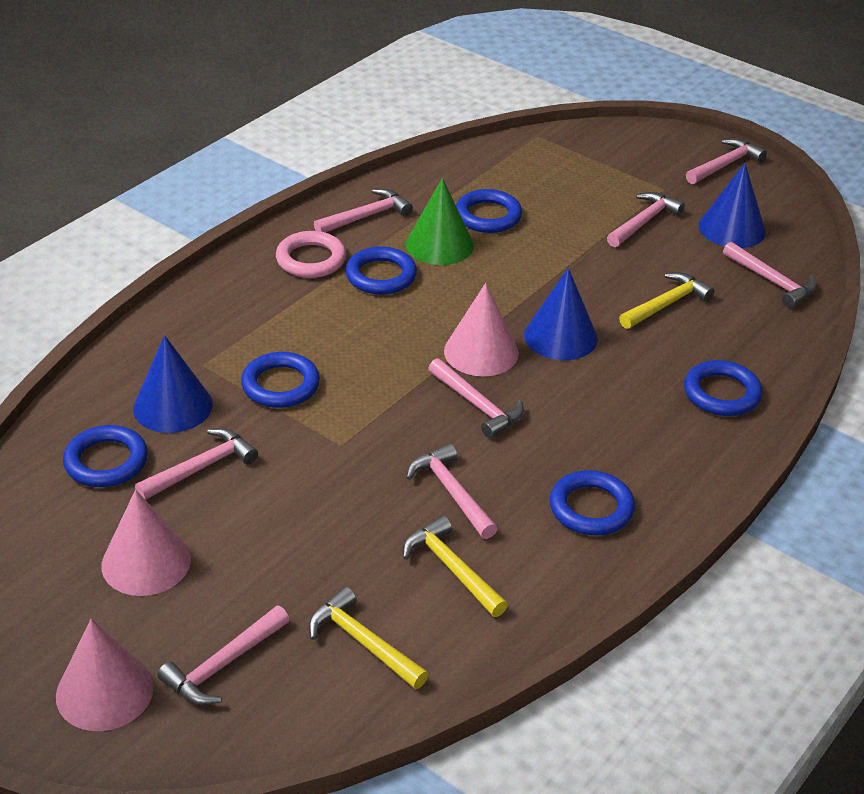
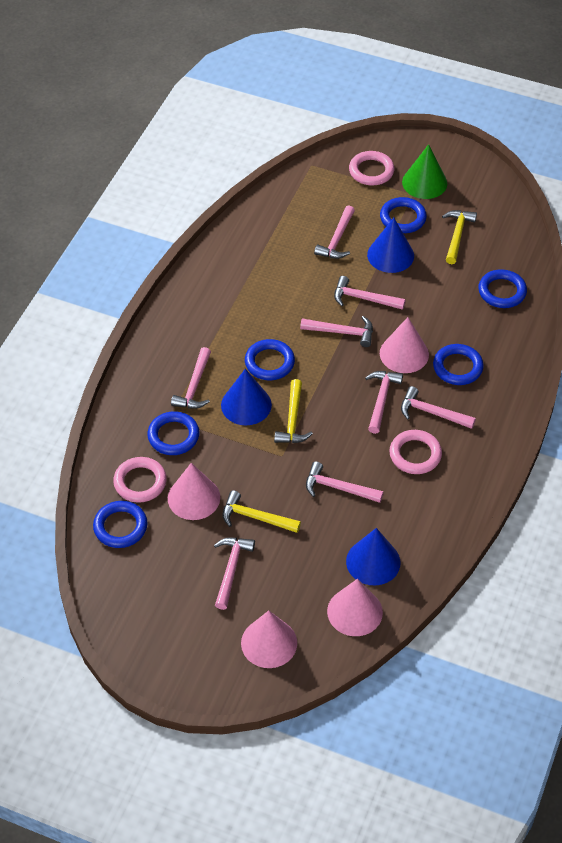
pink cone: 3 -> 4
pink ring: 1 -> 3

